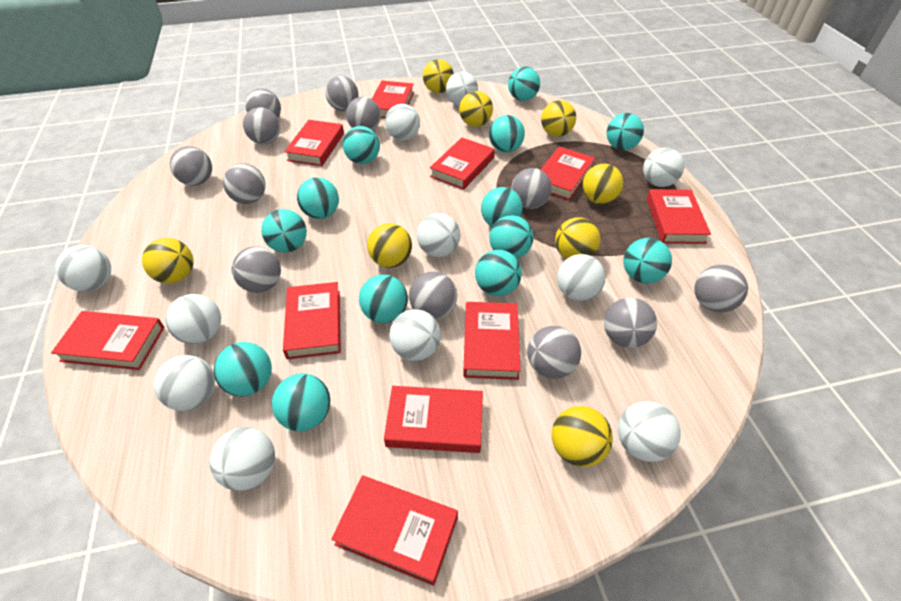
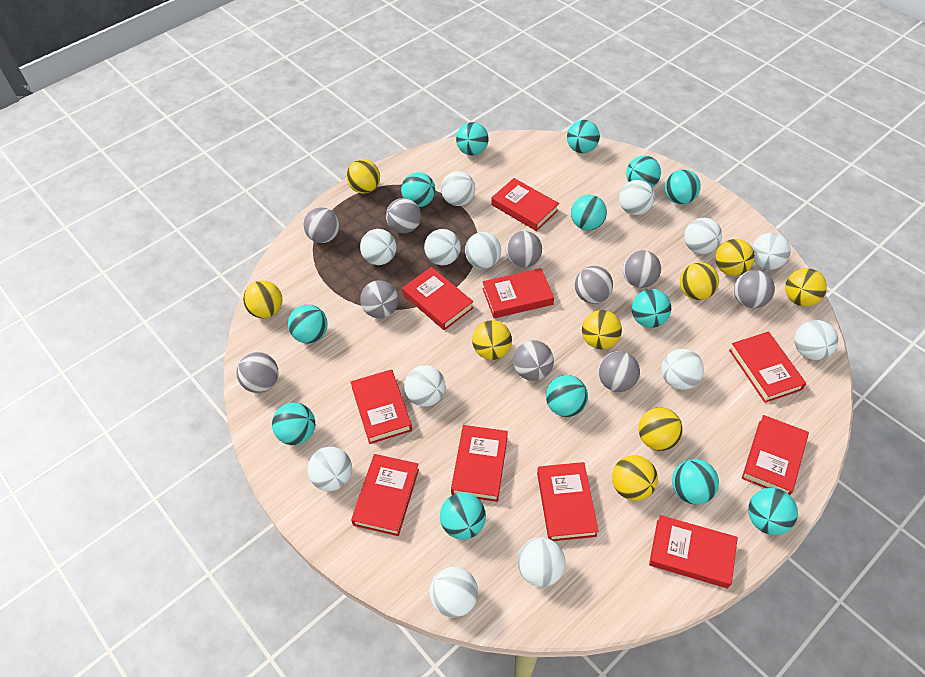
grey ball: 12 -> 10
white ball: 11 -> 13
yellow ball: 8 -> 9

